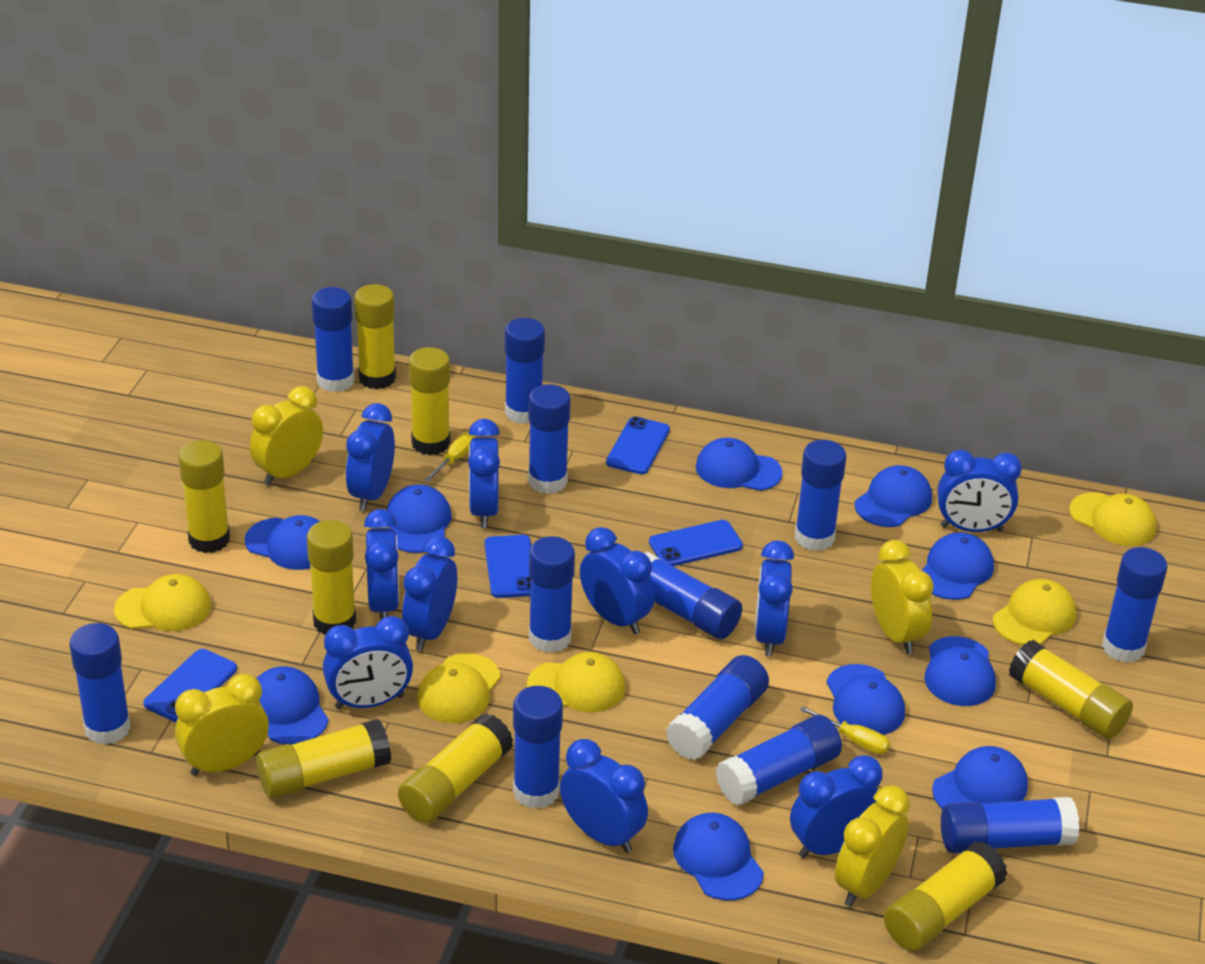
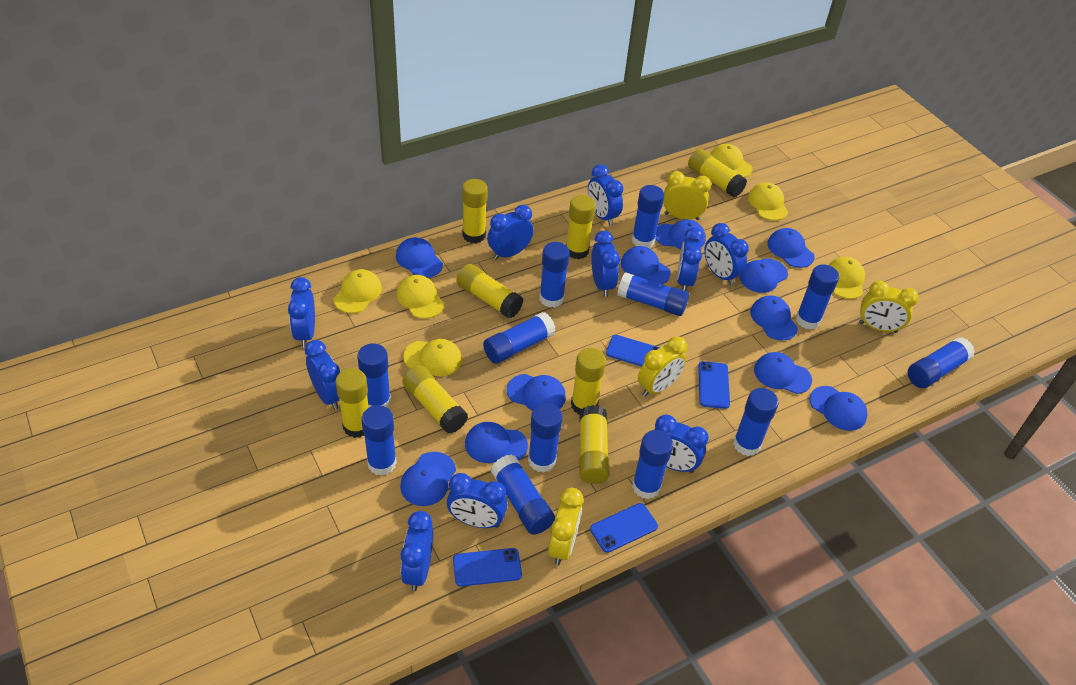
blue cap: 10 -> 11
yellow cap: 5 -> 6
yellow screwdriver: 2 -> 0

